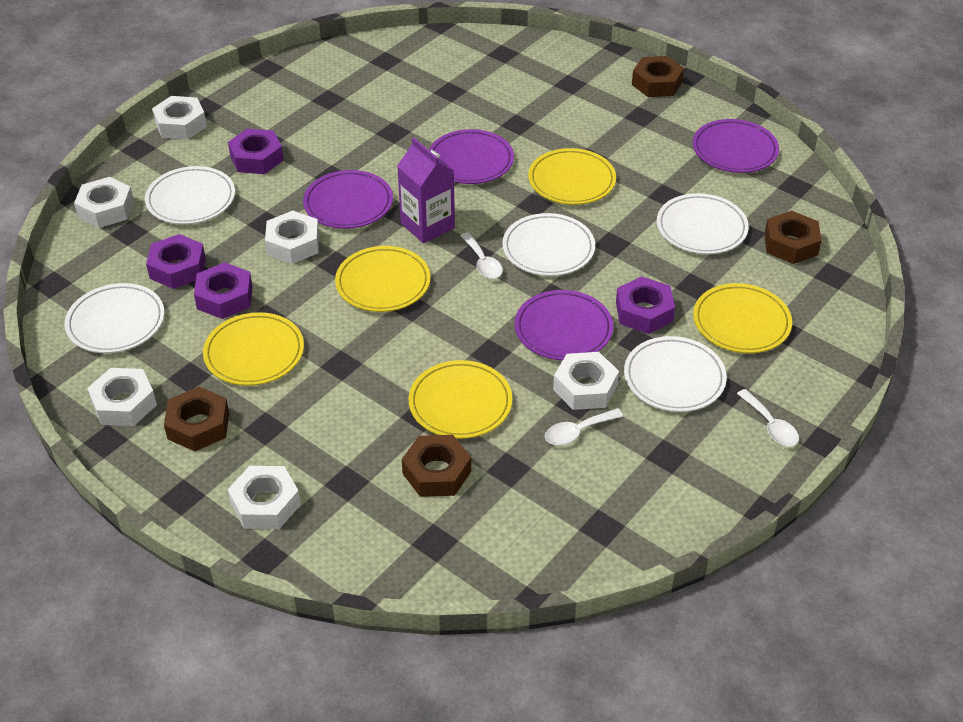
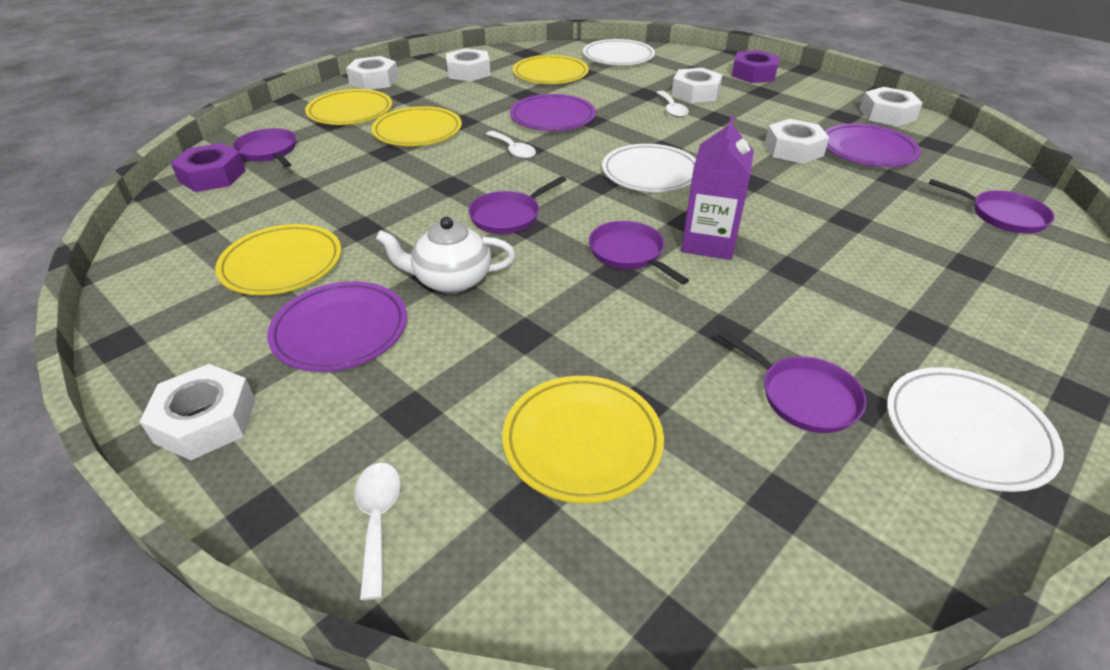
brown nut: 4 -> 0
purple nut: 4 -> 2
purple pan: 0 -> 5
purple plate: 4 -> 3
white plate: 5 -> 3
white teapot: 0 -> 1

